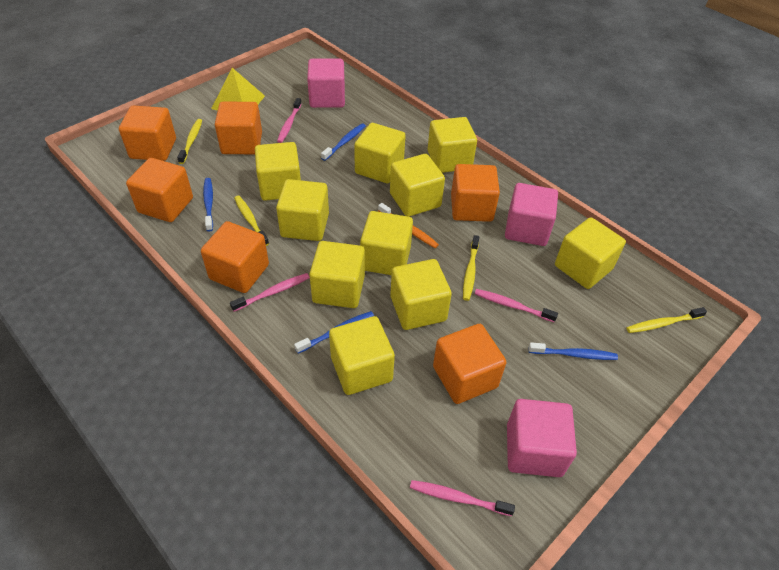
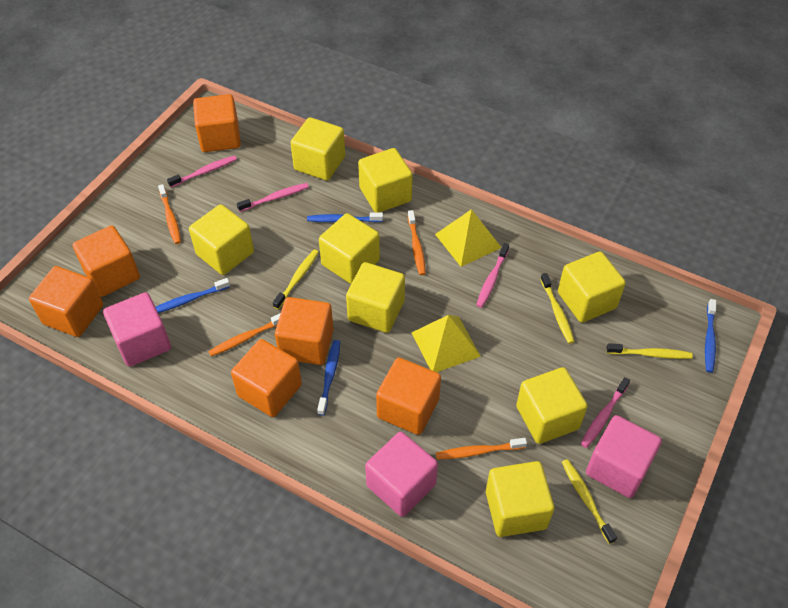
orange toothbrush: 1 -> 4
yellow cube: 10 -> 8
yellow pyramid: 1 -> 2

